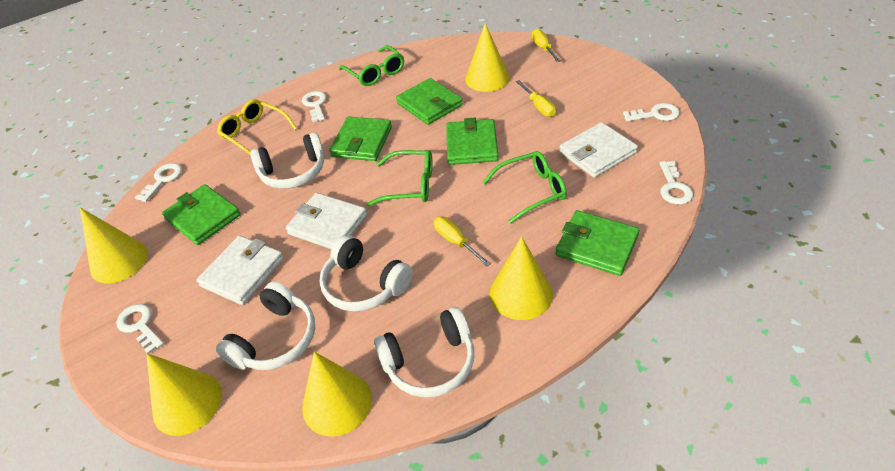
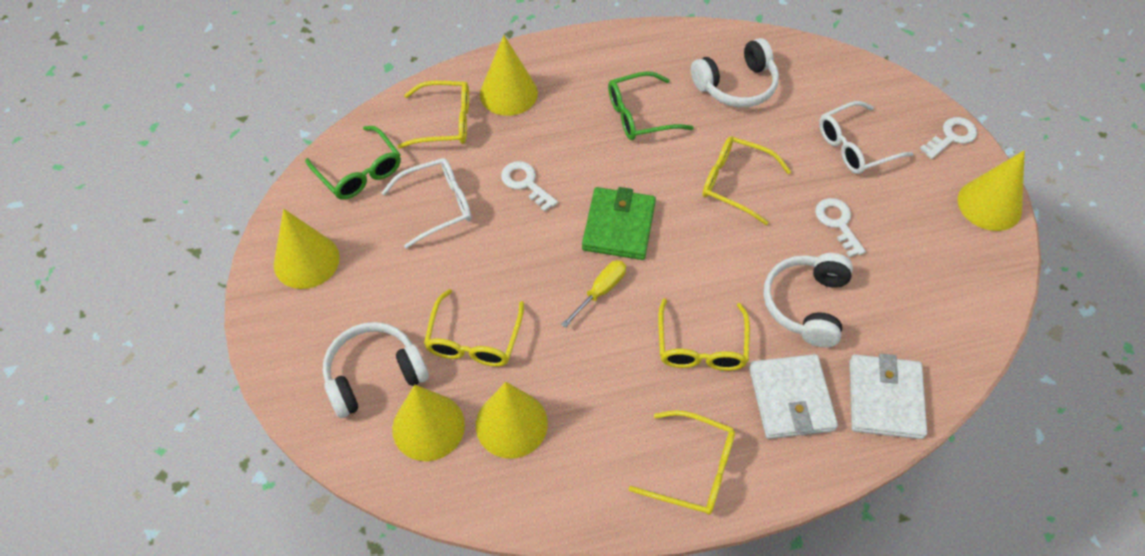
green glasses: 3 -> 2
green wallet: 5 -> 1
white glasses: 0 -> 2
white headphones: 4 -> 3
white key: 5 -> 3
white wallet: 3 -> 2
yellow glasses: 1 -> 5
yellow screwdriver: 3 -> 1

